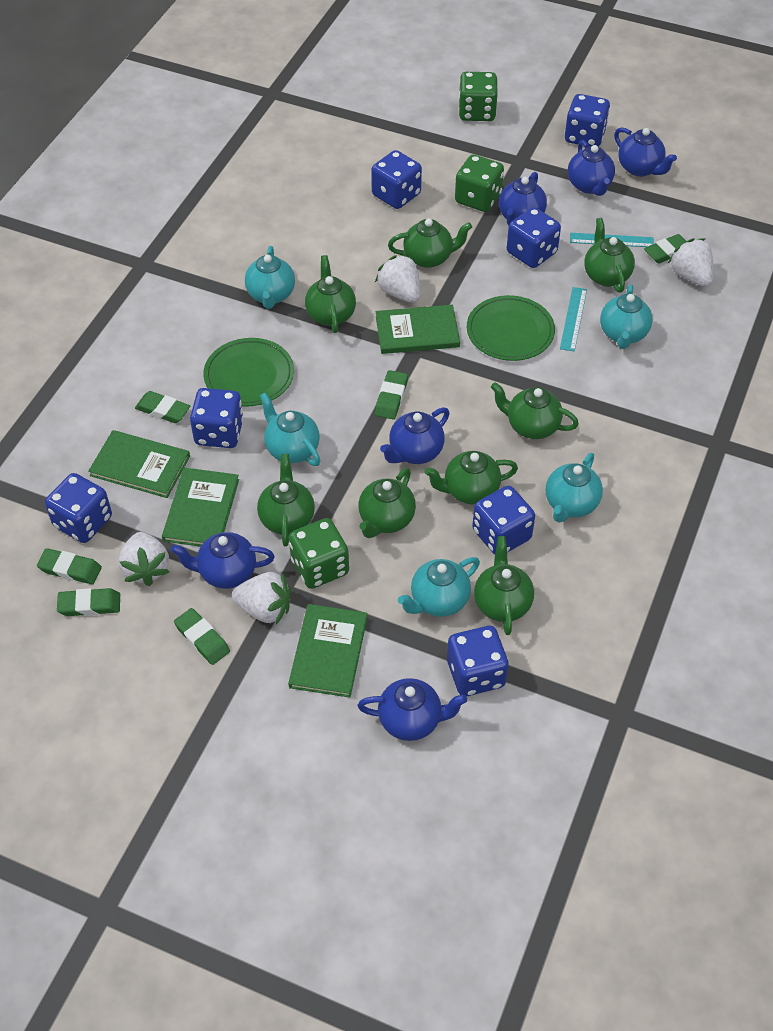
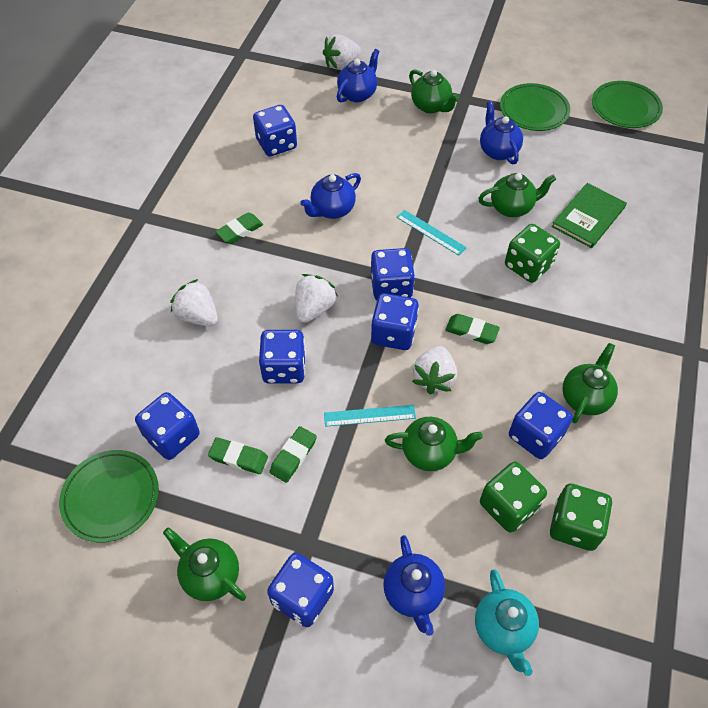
blue teapot: 6 -> 4
green book: 4 -> 1
green eraser: 6 -> 4
green plate: 2 -> 3
green teapot: 8 -> 5
turquoise teapot: 5 -> 1

